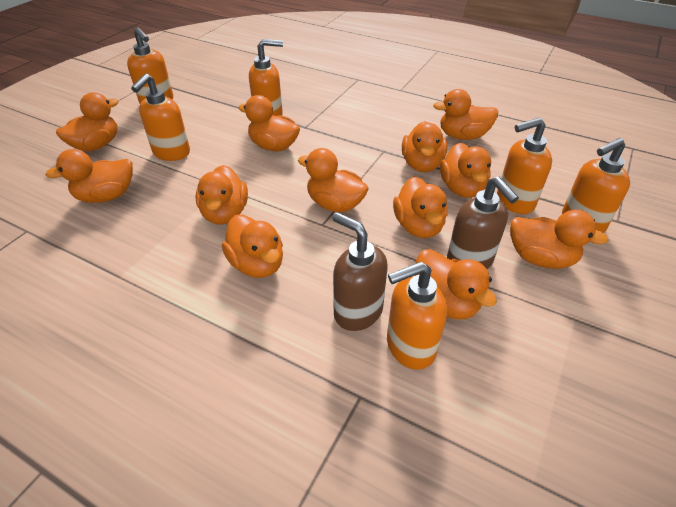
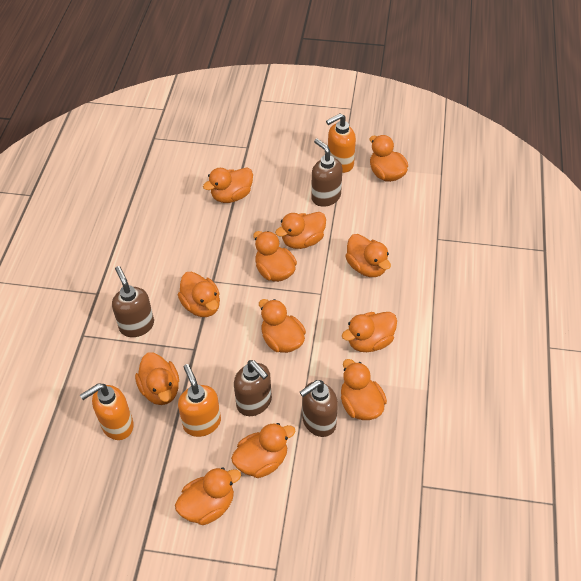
brown soap dispenser: 2 -> 4
orange soap dispenser: 6 -> 3

